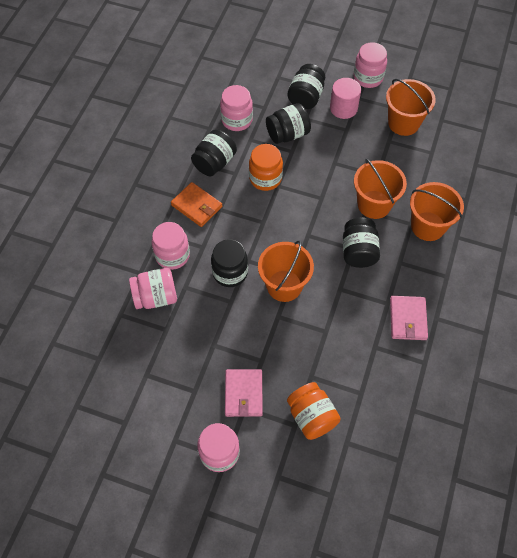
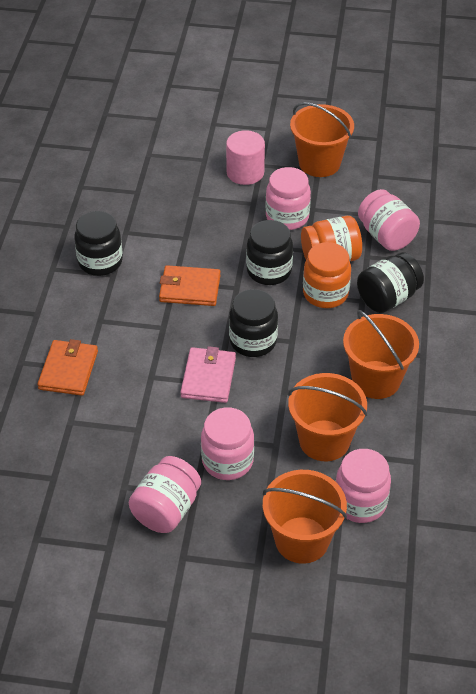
black jar: 5 -> 4
orange wallet: 1 -> 2
pink wallet: 2 -> 1

